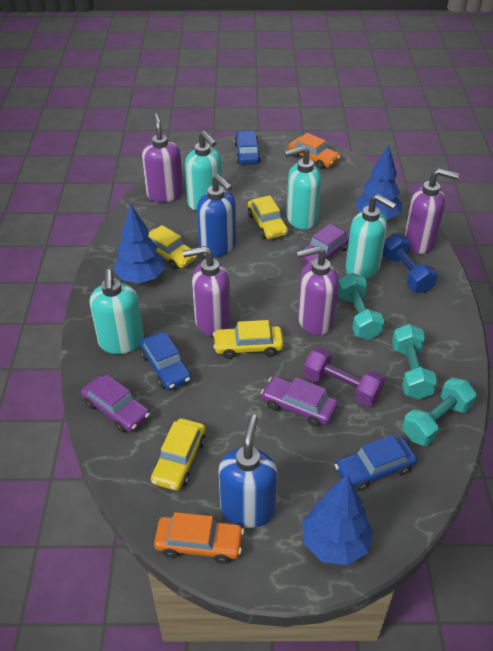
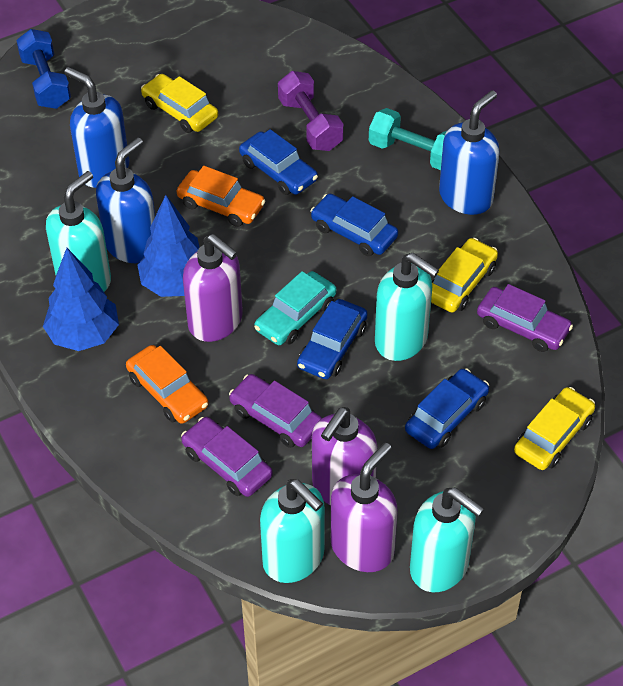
blue car: 3 -> 4
blue soap dispenser: 2 -> 3
blue tree: 3 -> 2
purple soap dispenser: 4 -> 3
turquoise car: 0 -> 1
turquoise dumbbell: 3 -> 1
yellow car: 4 -> 3

